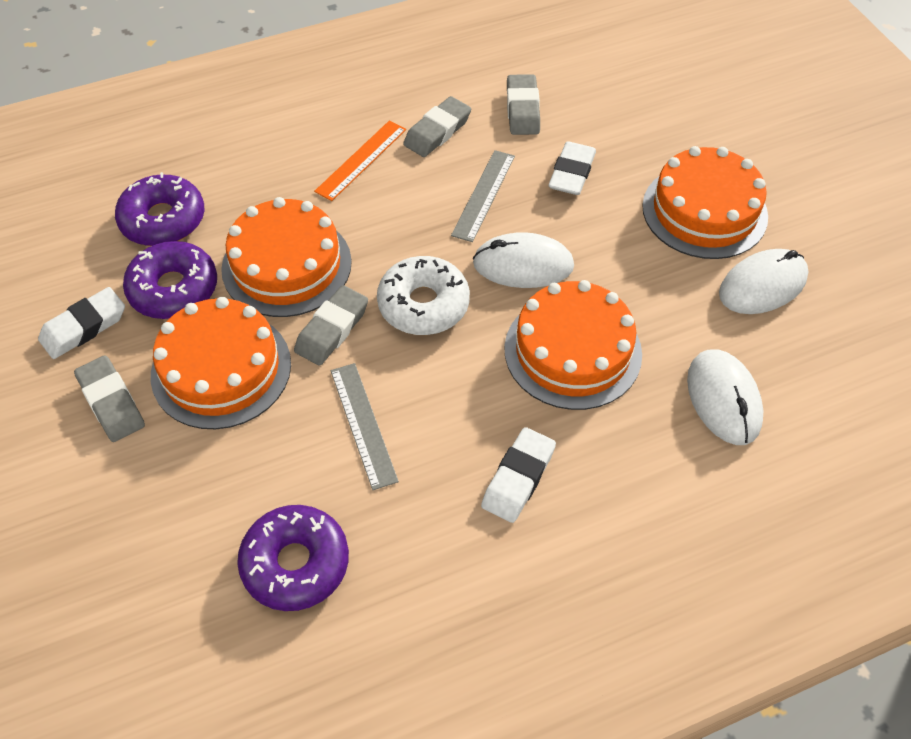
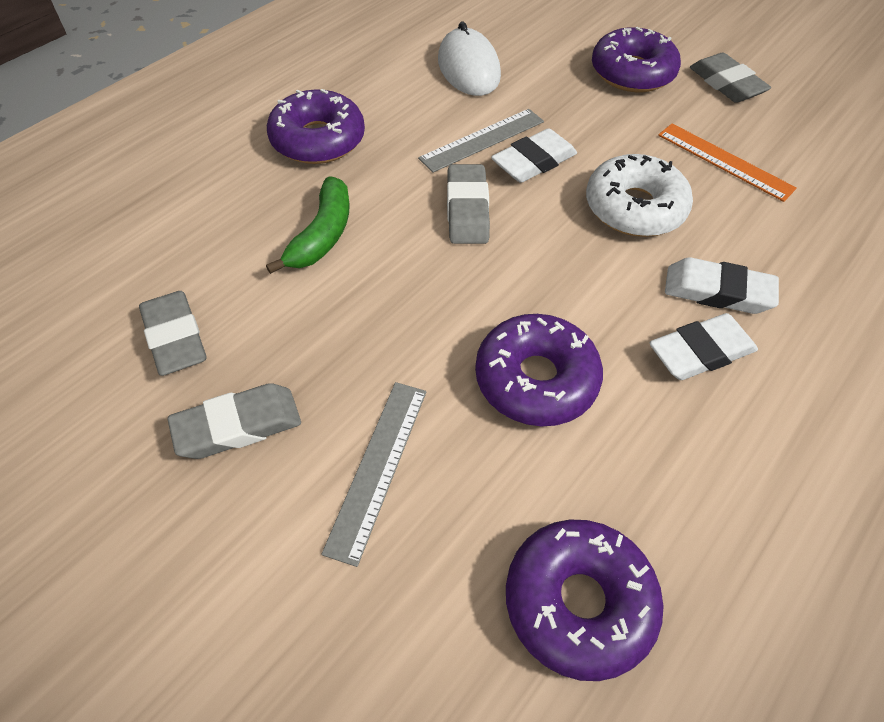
green banana: 0 -> 1
orange cake: 4 -> 0
purple donut: 3 -> 4
white mouse: 3 -> 1

